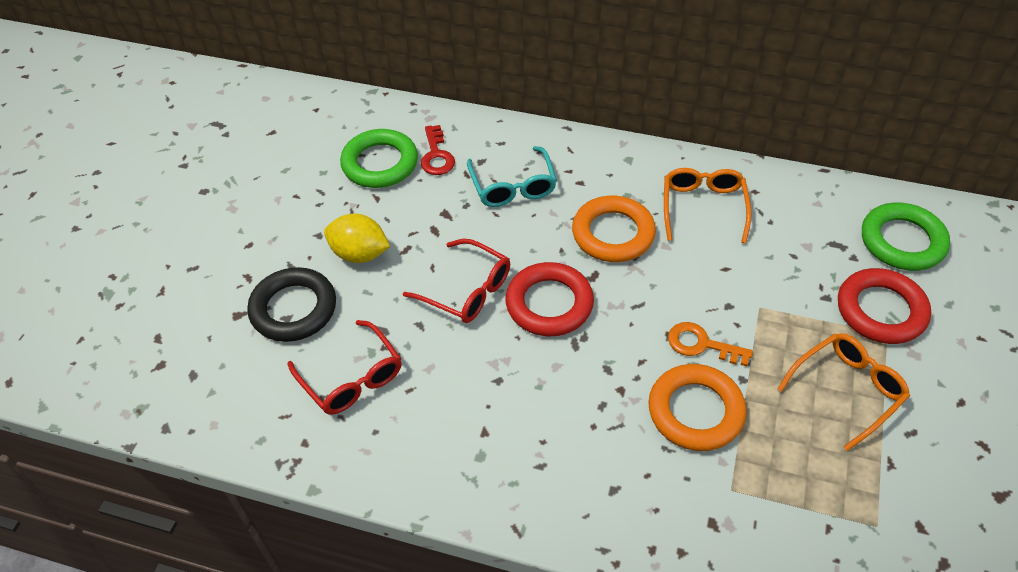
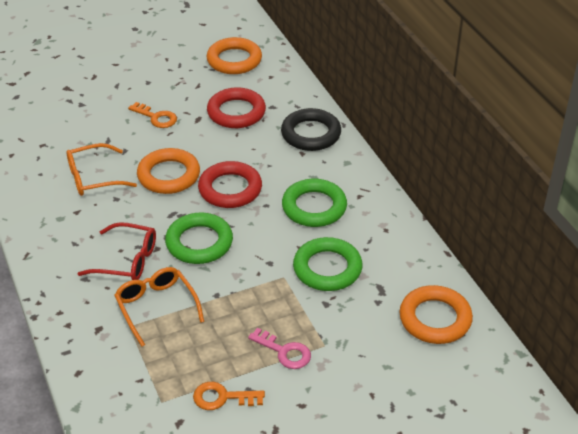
green ring: 2 -> 3
orange key: 1 -> 2
orange ring: 2 -> 3
pink key: 0 -> 1
red glasses: 2 -> 1
red key: 1 -> 0
turquoise glasses: 1 -> 0
yellow lemon: 1 -> 0

